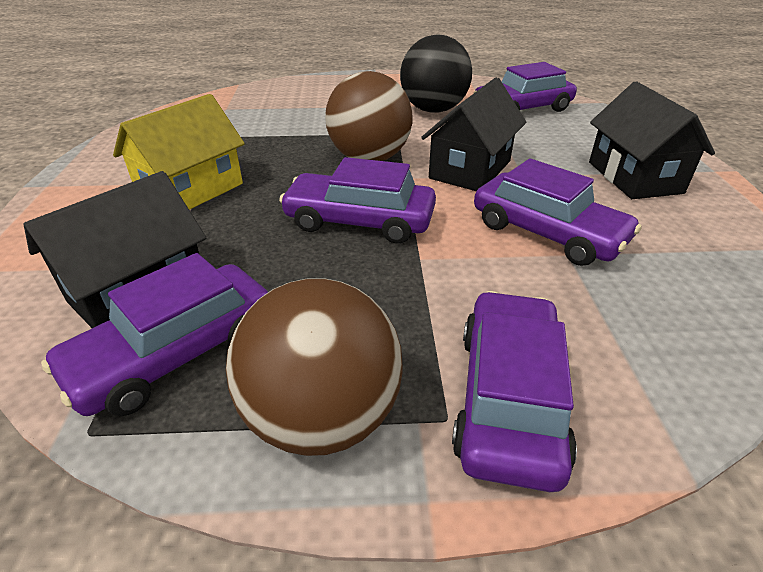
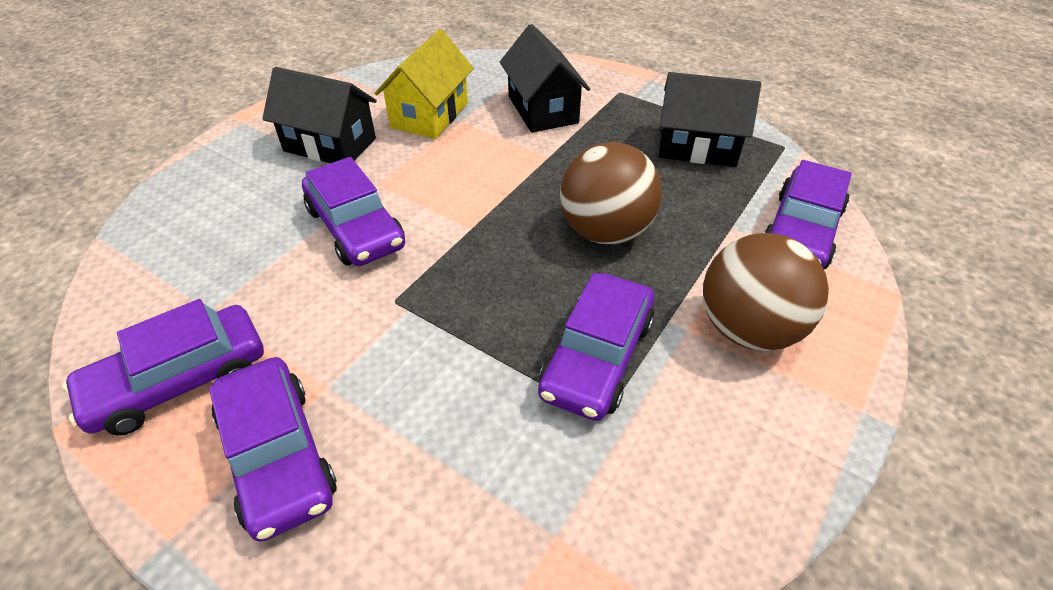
black ball: 1 -> 0

